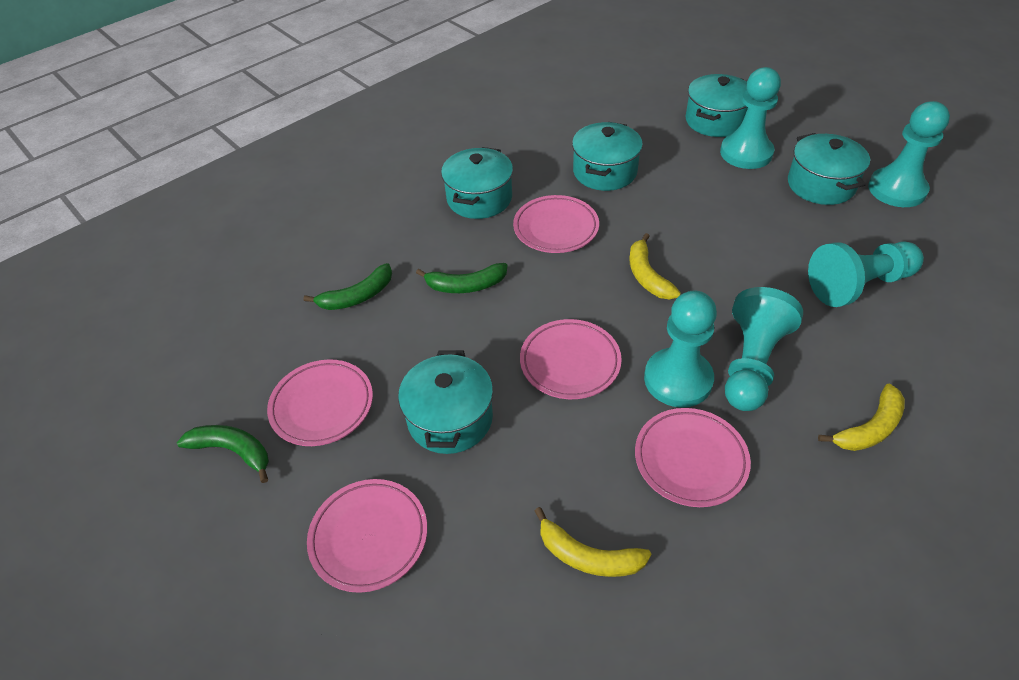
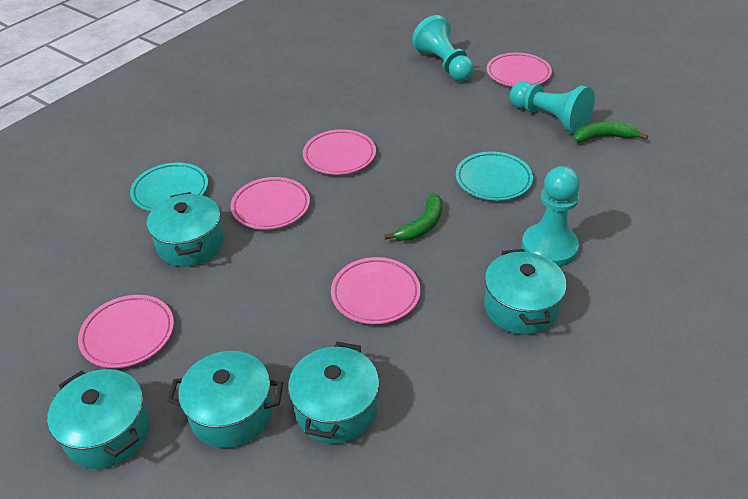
green banana: 3 -> 2
turquoise pawn: 5 -> 3
turquoise plate: 0 -> 2
yellow banana: 3 -> 0

